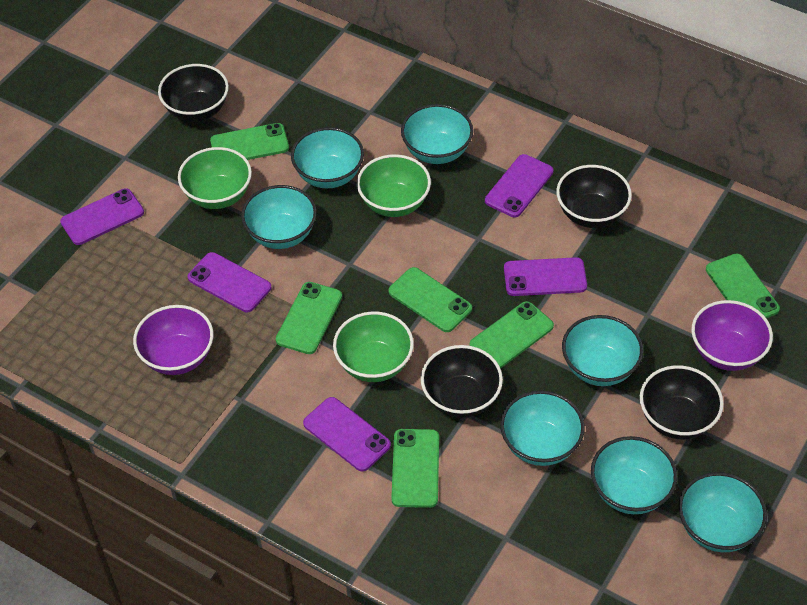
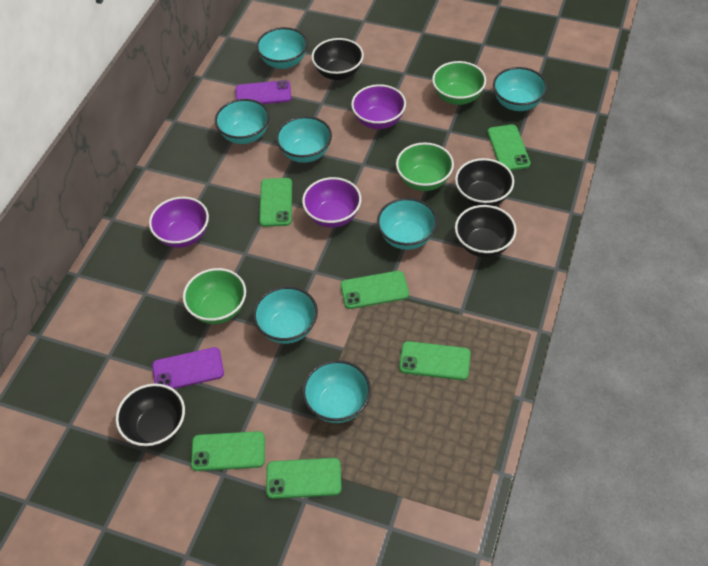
purple bowl: 2 -> 3
purple phone: 5 -> 2

